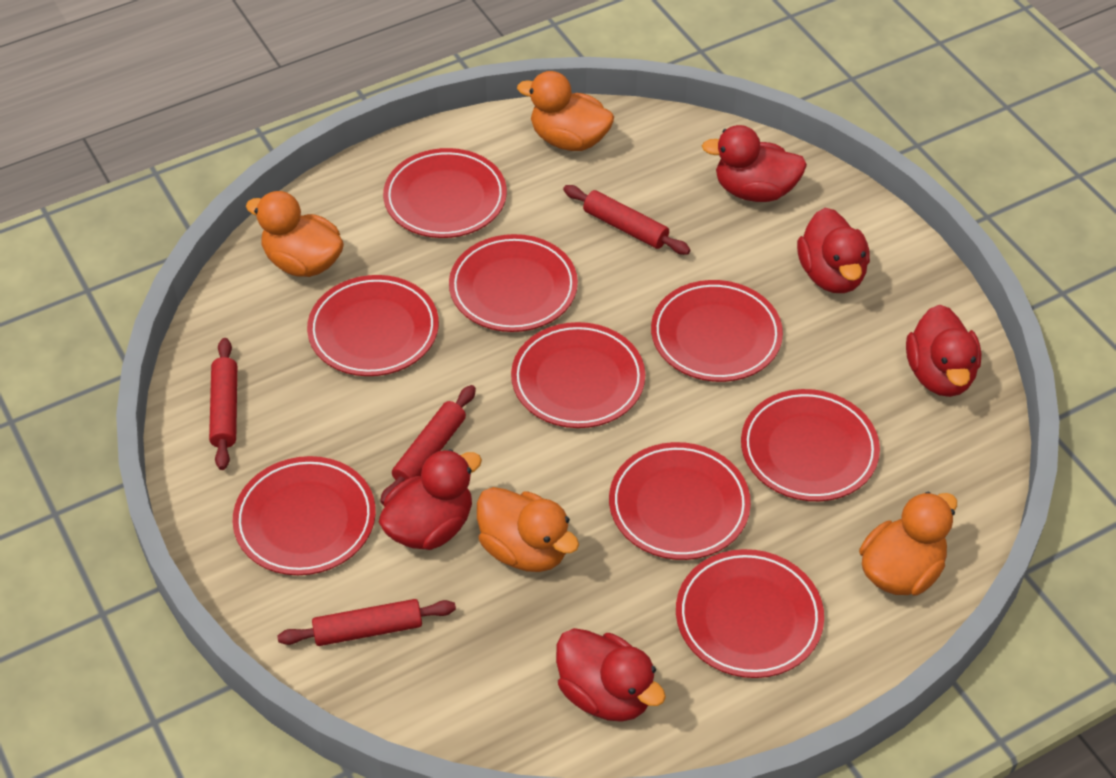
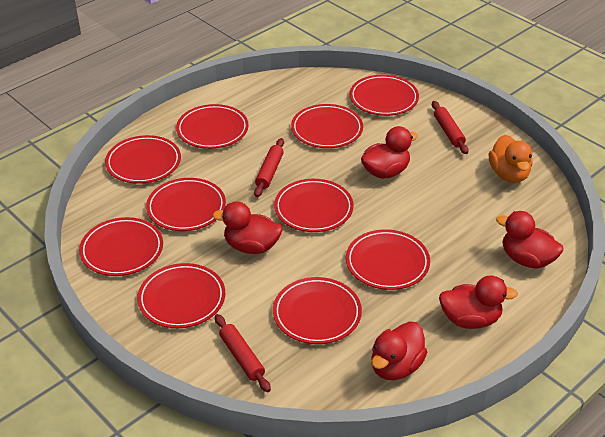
orange duck: 4 -> 1
red plate: 9 -> 10
red rolling pin: 4 -> 3

